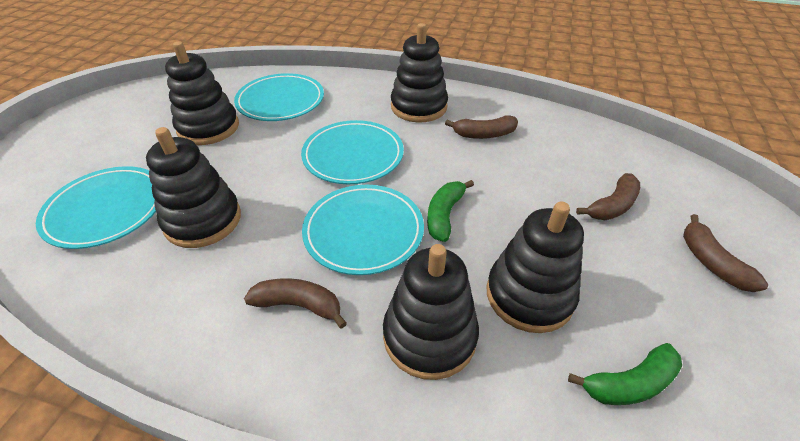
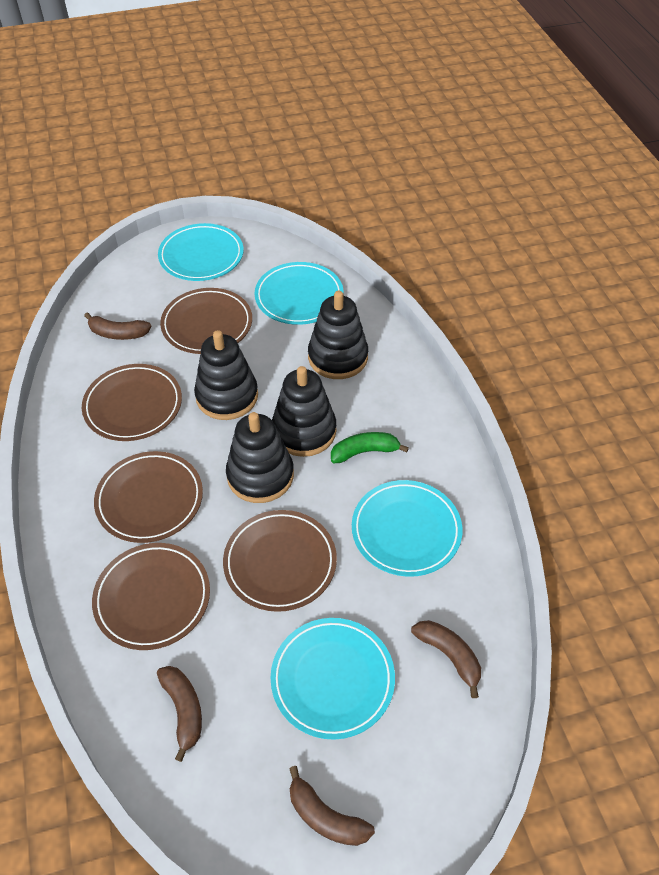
black stacking toy: 5 -> 4
brown plate: 0 -> 5
green banana: 2 -> 1

